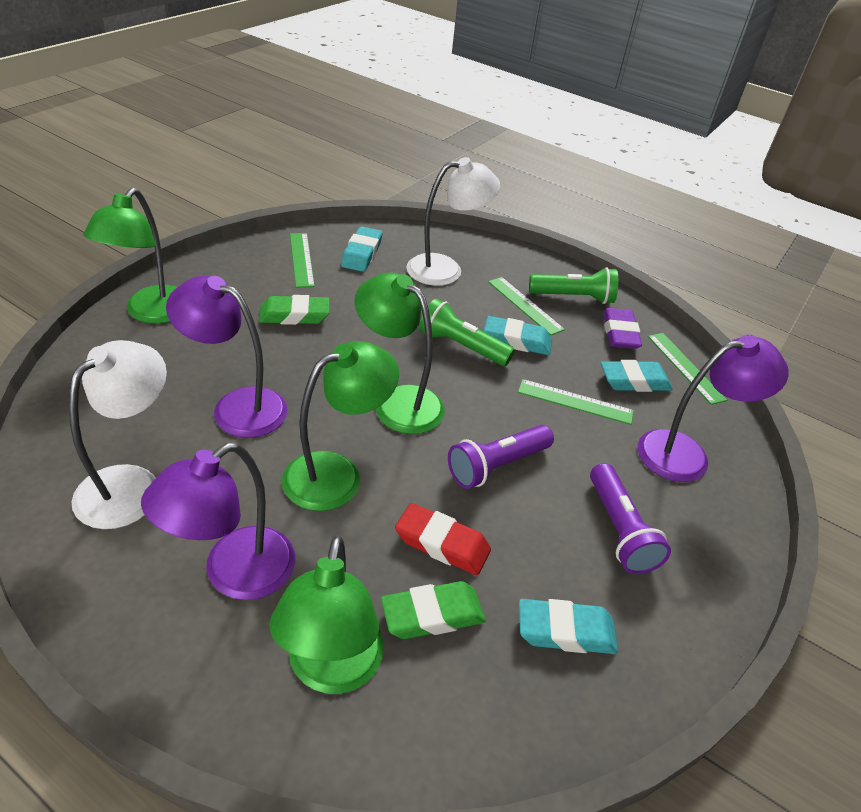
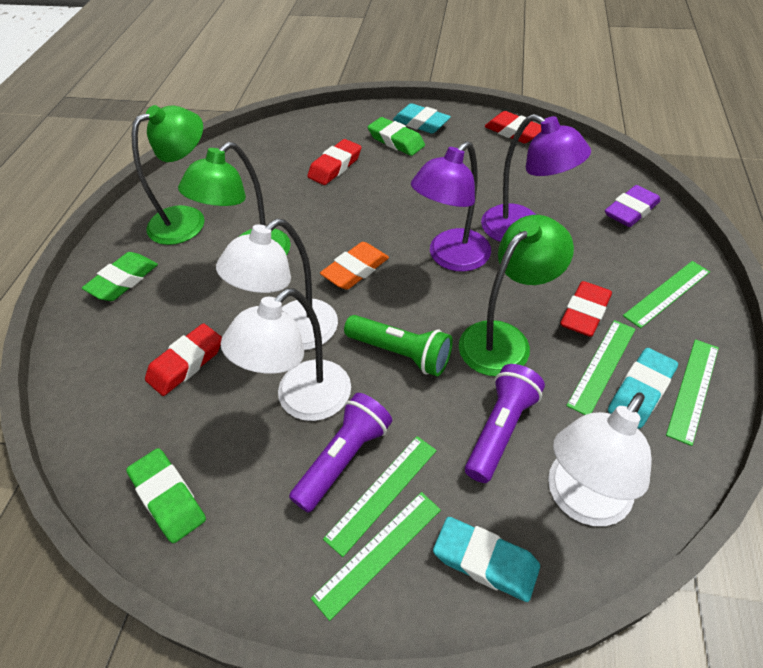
green eraser: 2 -> 3
green flashlight: 2 -> 1
green lamp: 4 -> 3
green ruler: 4 -> 5
orange eraser: 0 -> 1
purple lamp: 3 -> 2
red eraser: 1 -> 4
turquoise eraser: 4 -> 3
white lamp: 2 -> 3

